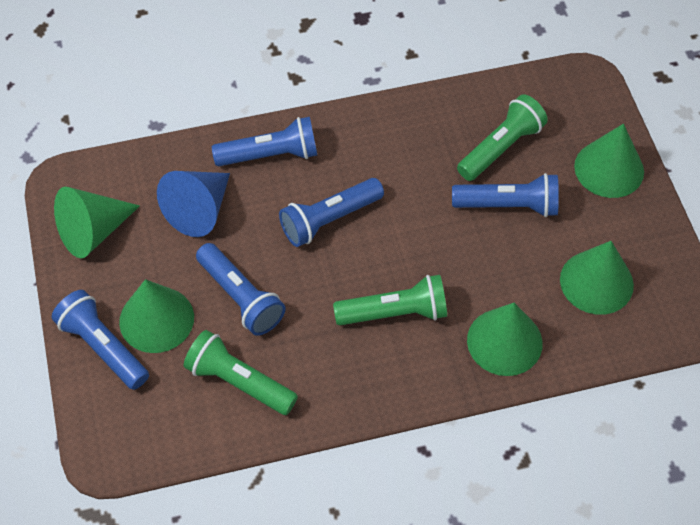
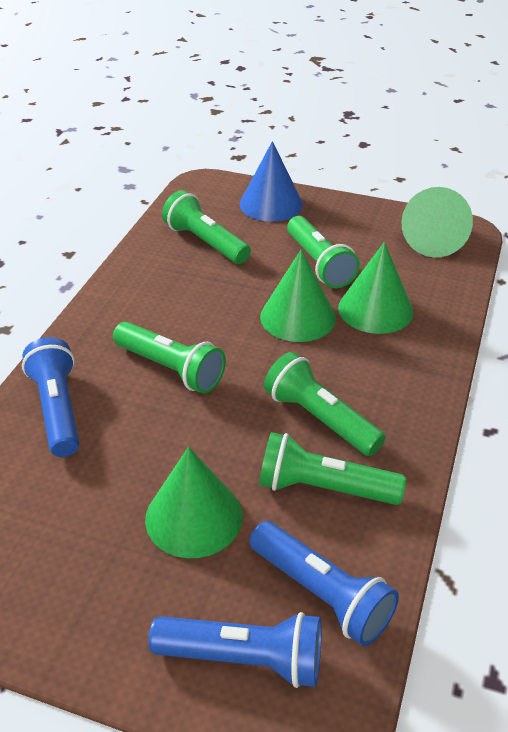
blue flashlight: 5 -> 3
green cone: 5 -> 4
green flashlight: 3 -> 5

